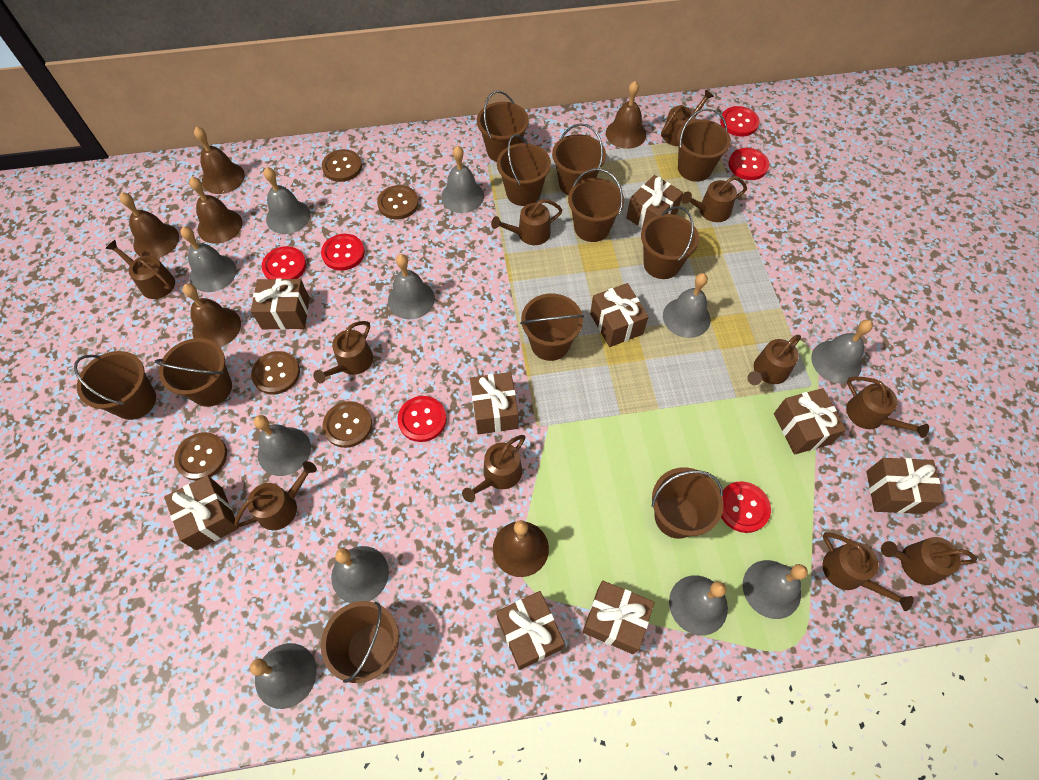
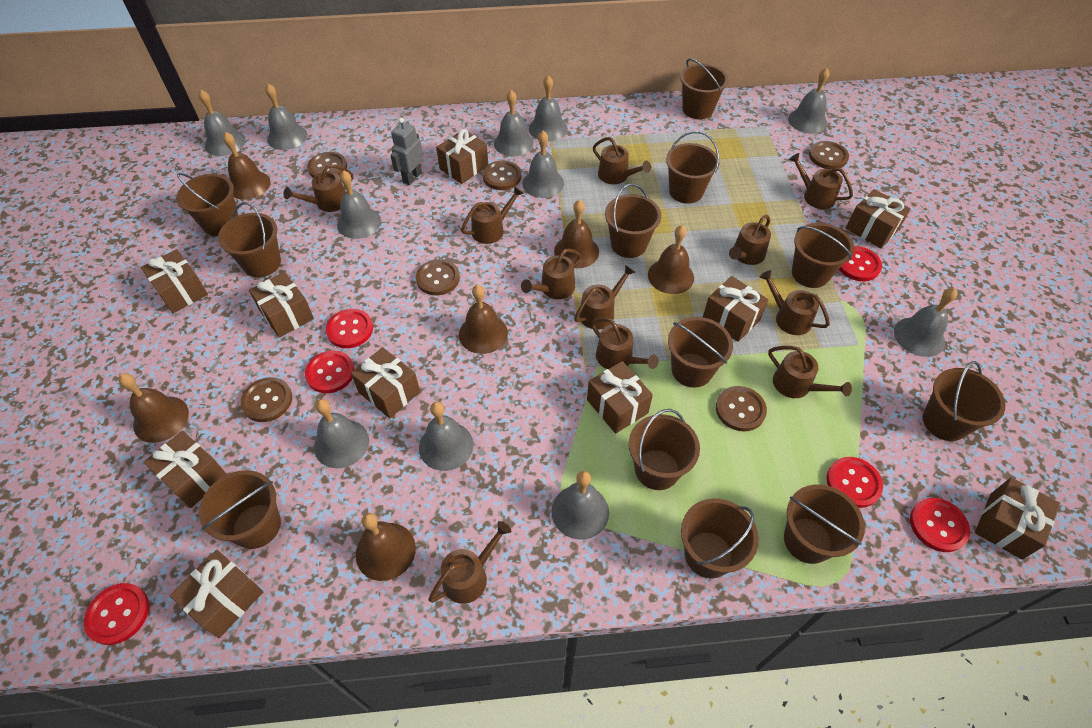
brown bucket: 11 -> 12
brown button: 5 -> 6
brown gift: 9 -> 10
grey robot: 0 -> 1

